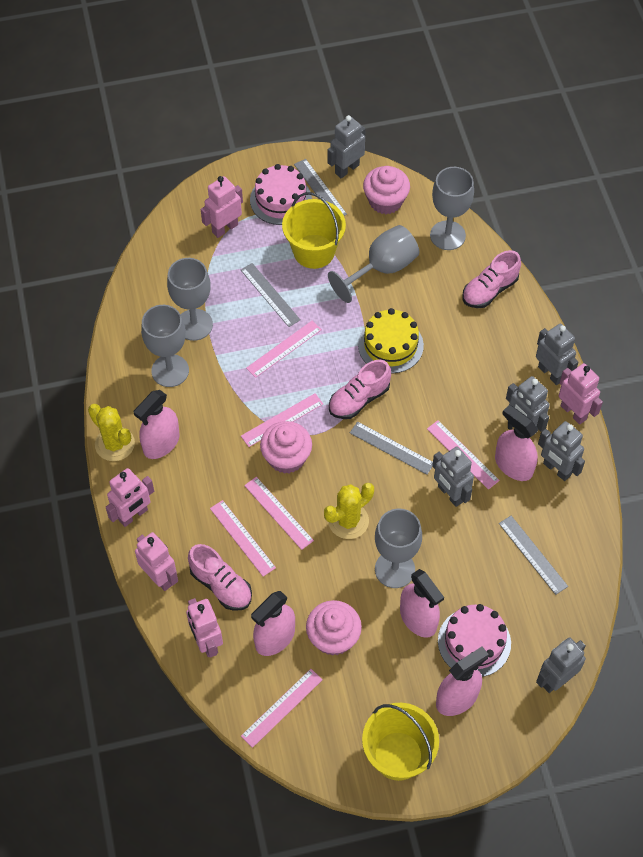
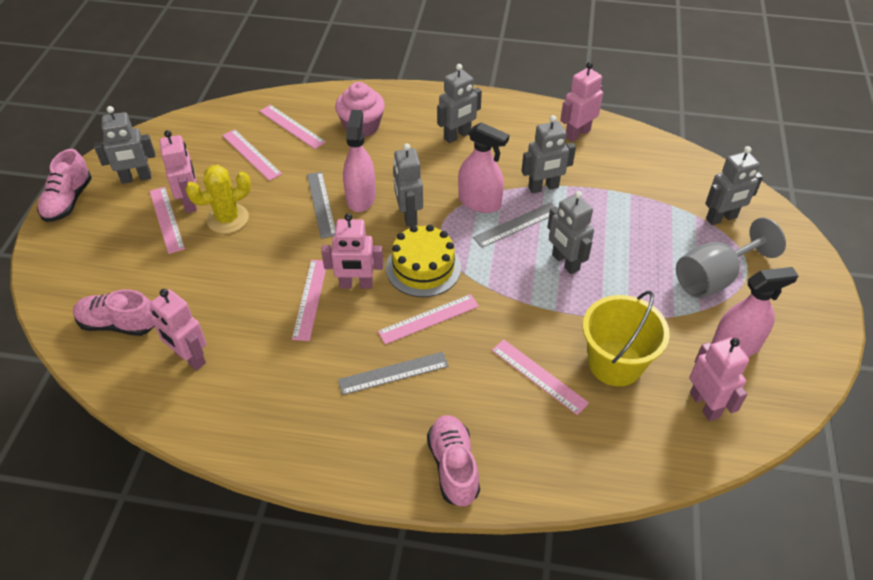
grey goblet: 5 -> 1
grey ruler: 4 -> 3
pink cake: 2 -> 0
pink cupcake: 3 -> 1
pink spray bottle: 5 -> 3
yellow bucket: 2 -> 1
yellow cactus: 2 -> 1

